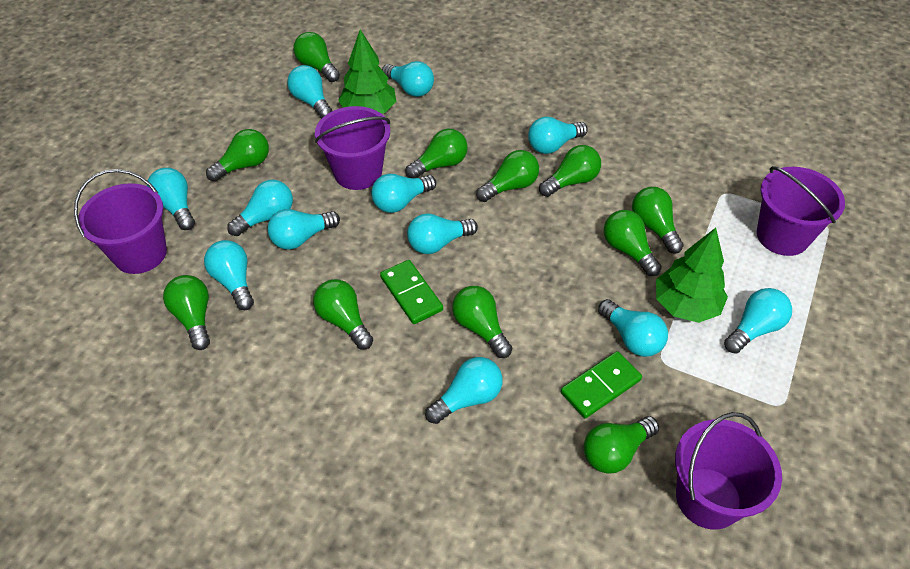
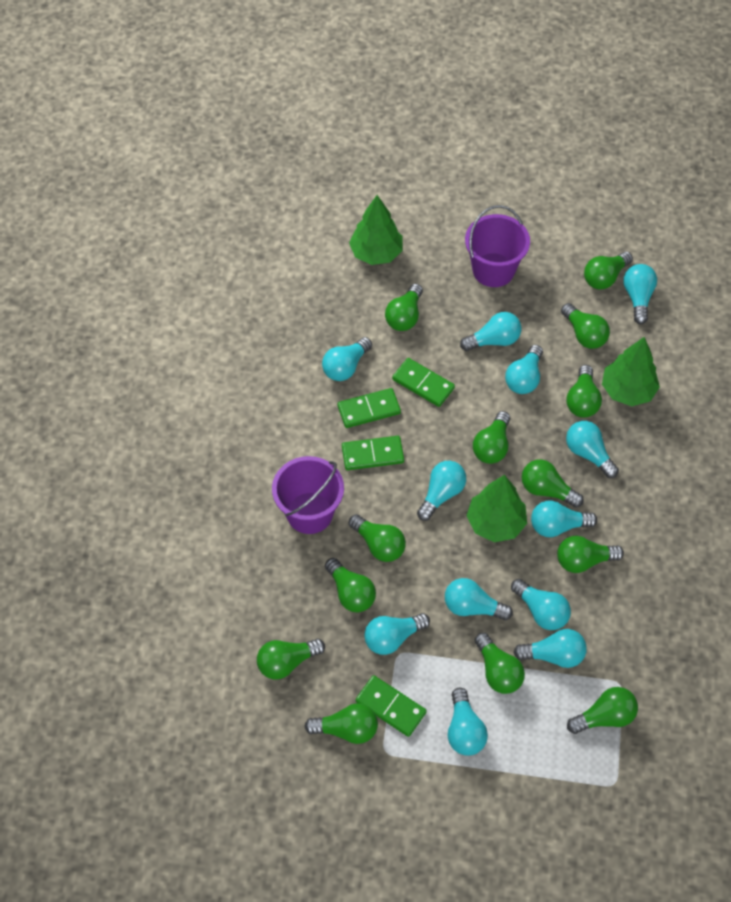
green domino: 2 -> 4
green light bulb: 11 -> 13
green tree: 2 -> 3
purple bucket: 4 -> 2

